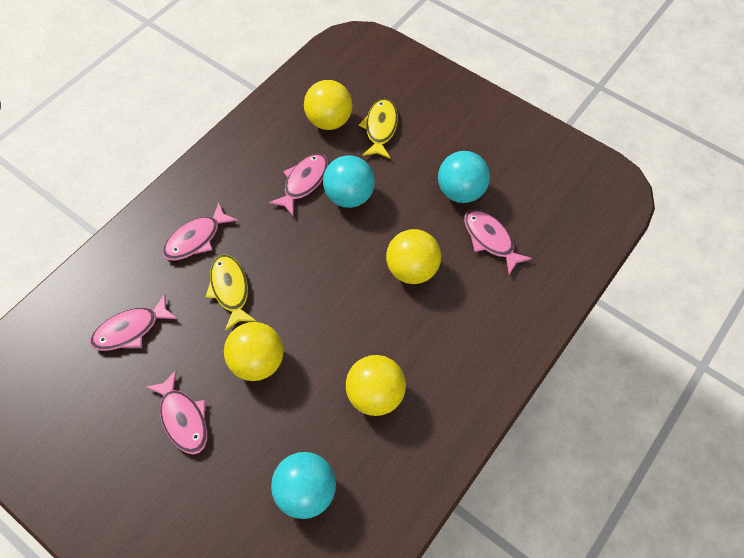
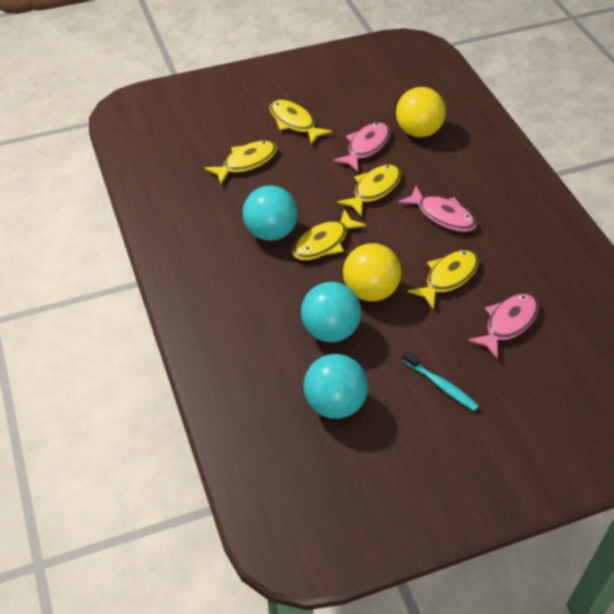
pink fish: 5 -> 3
turquoise toothbrush: 0 -> 1
yellow ball: 4 -> 2
yellow fish: 2 -> 5

